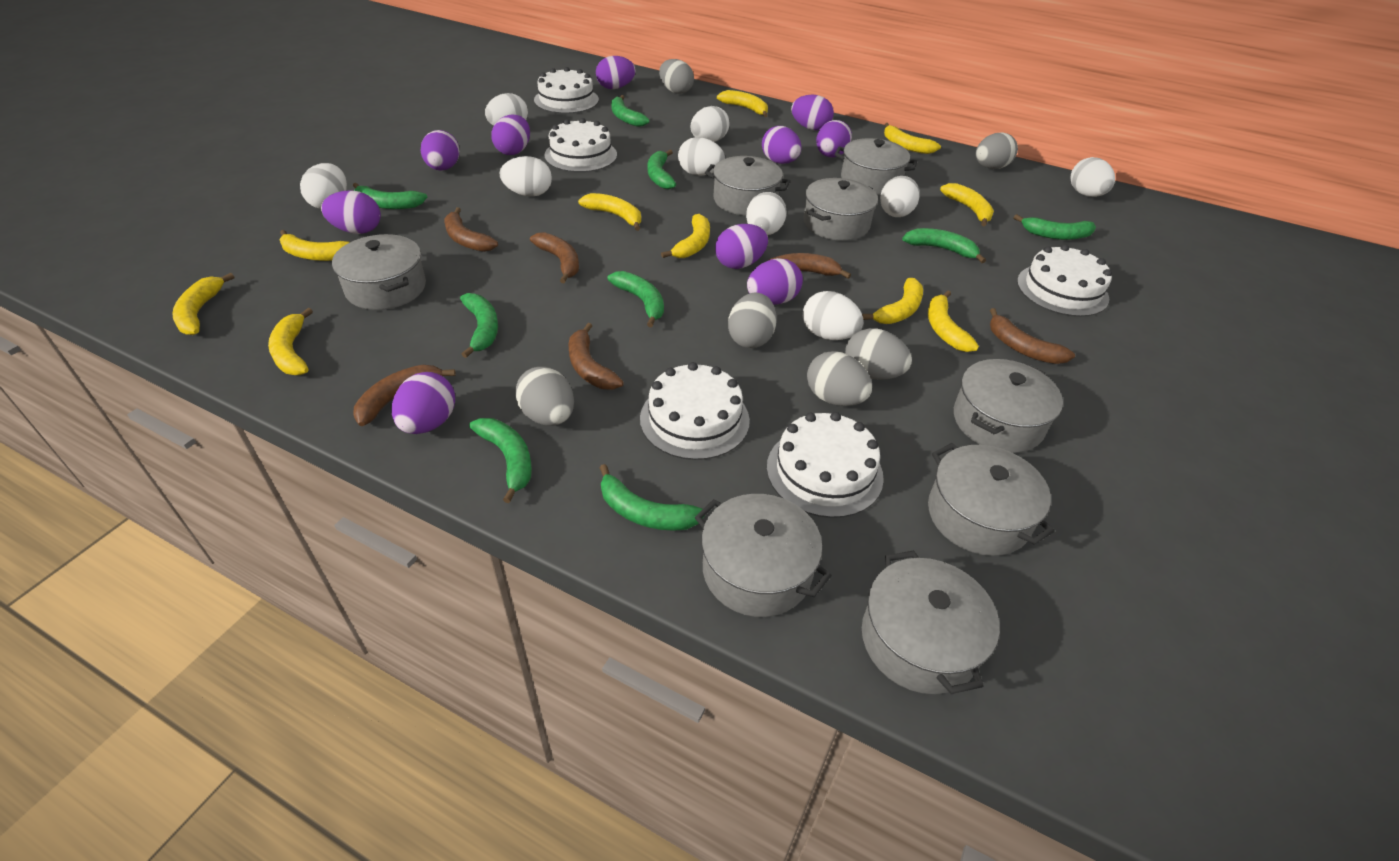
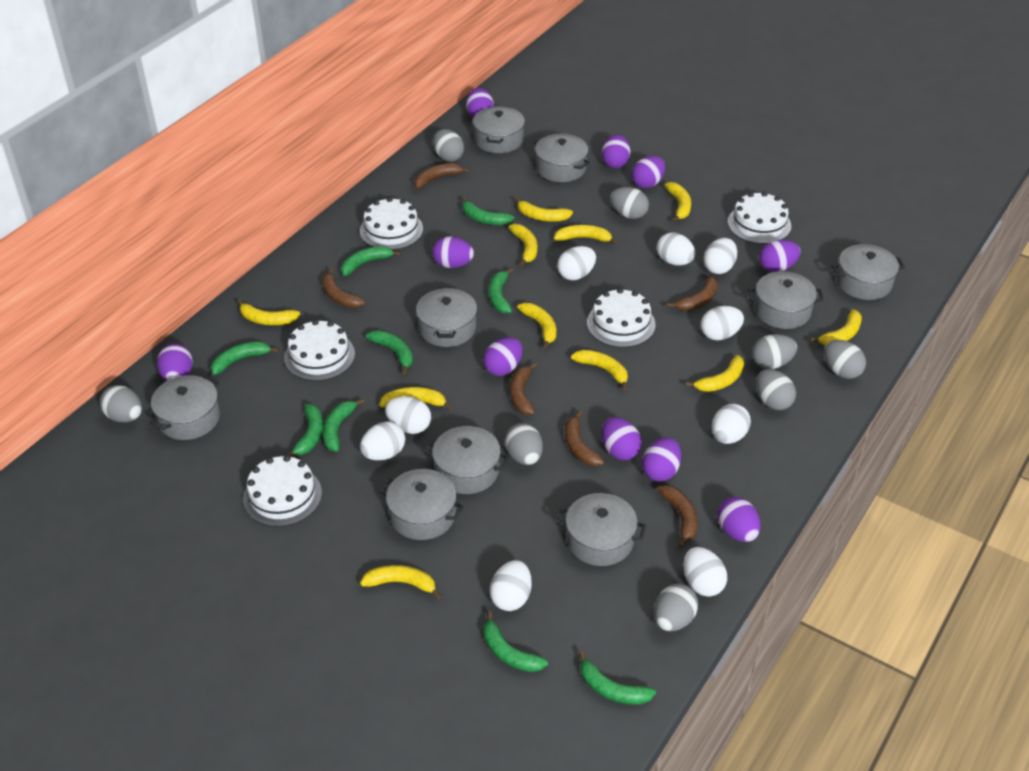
grey egg: 6 -> 8
grey pot: 8 -> 9
yellow banana: 10 -> 11

